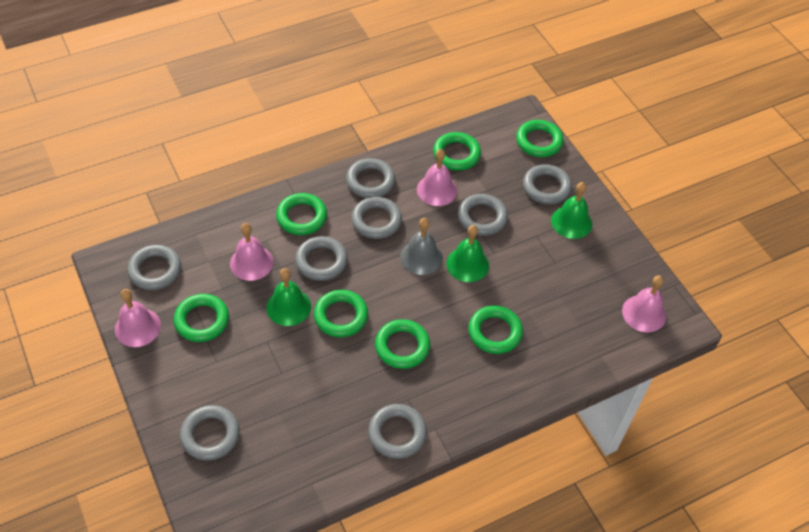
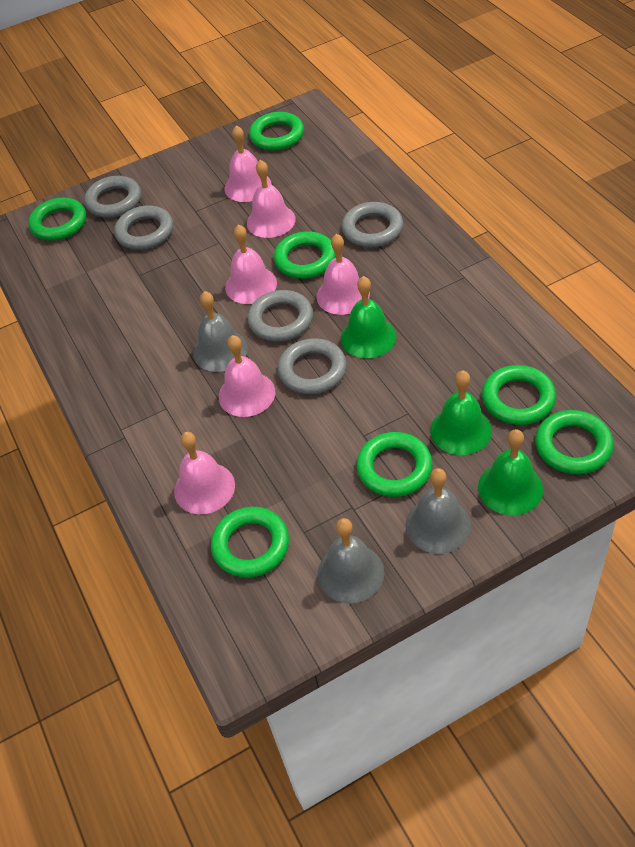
grey bell: 1 -> 3
grey ring: 8 -> 5
pink bell: 4 -> 6

